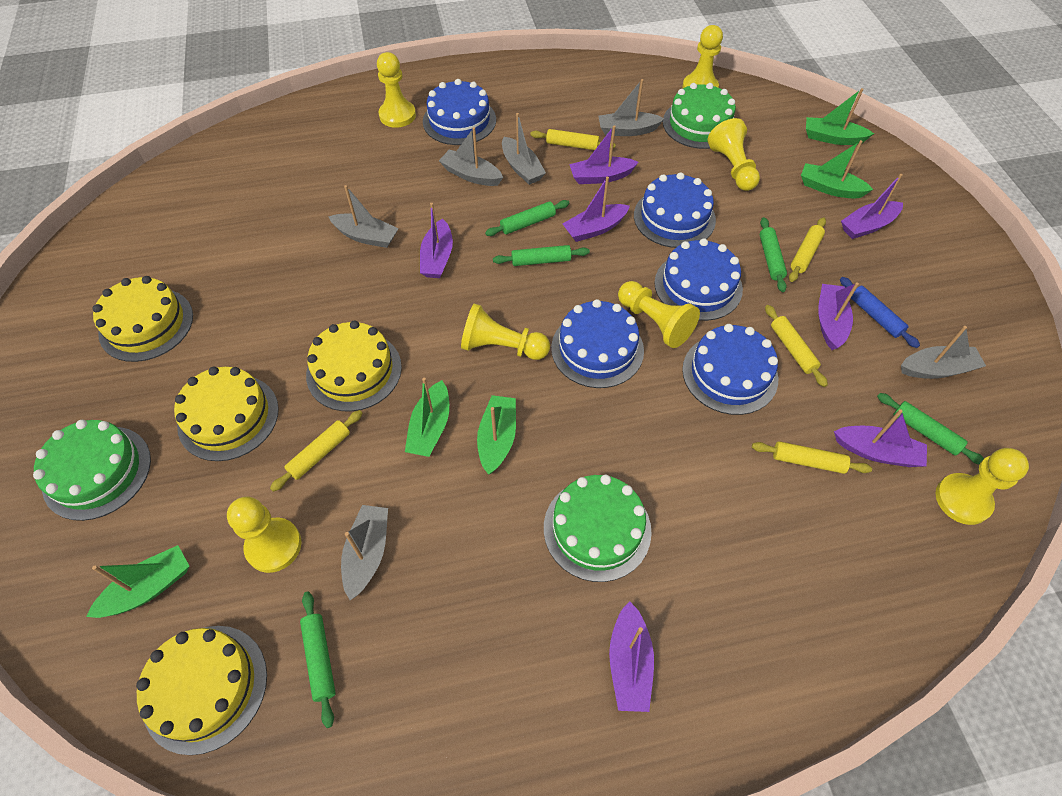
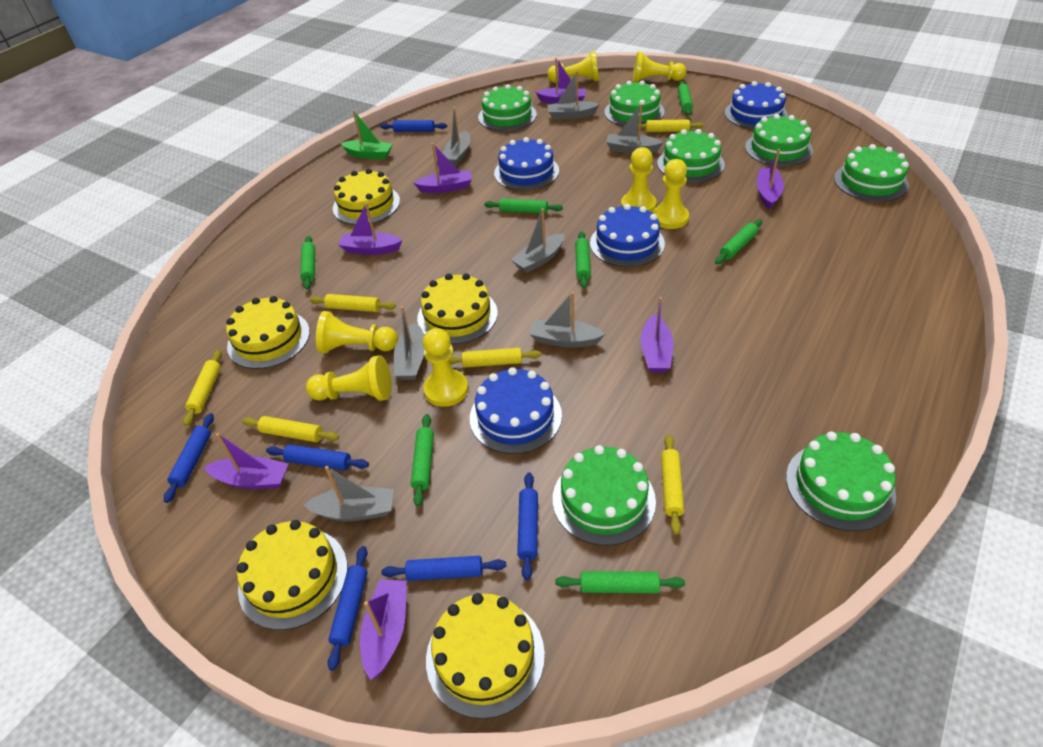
blue cake: 5 -> 4
blue rolling pin: 1 -> 6
green boat: 5 -> 1
green cake: 3 -> 7
green rolling pin: 5 -> 7
grey boat: 6 -> 7
yellow cake: 4 -> 5
yellow rolling pin: 5 -> 6

